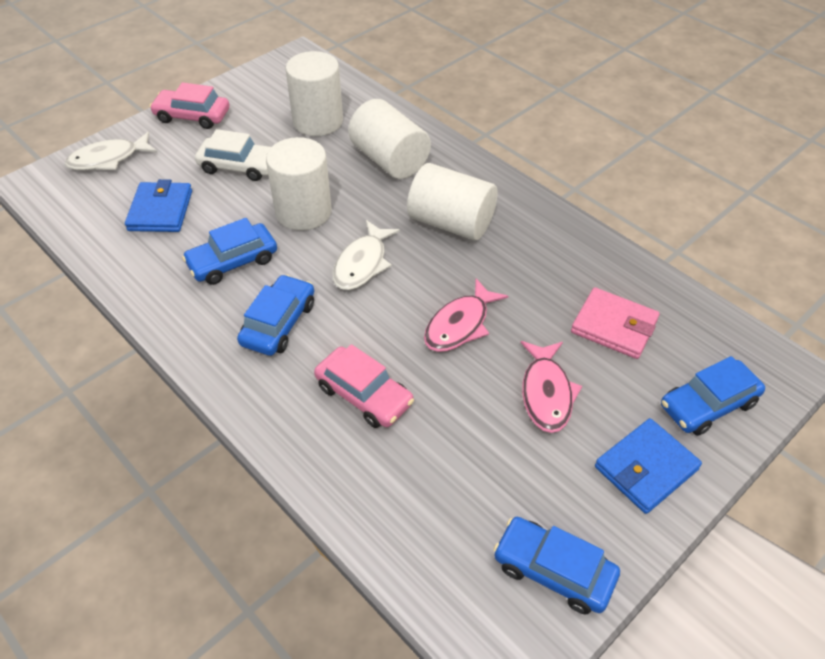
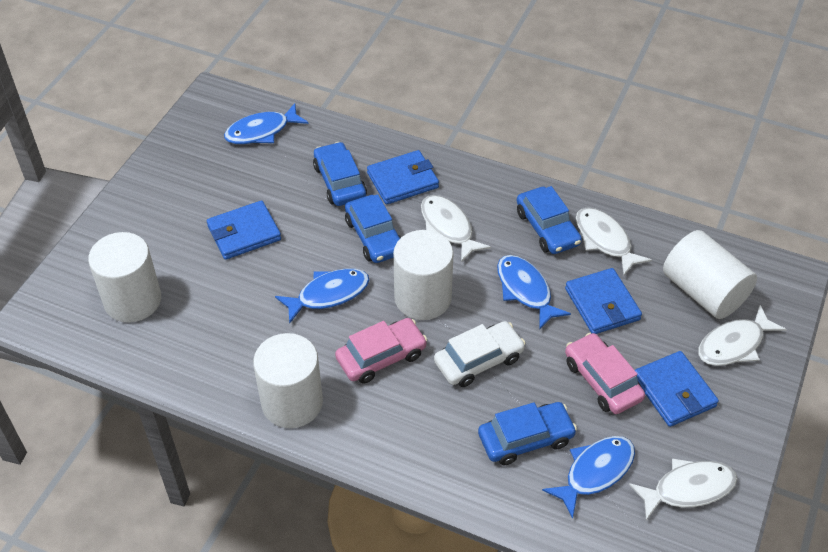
blue fish: 0 -> 4
blue wallet: 2 -> 4
pink fish: 2 -> 0
pink wallet: 1 -> 0
white fish: 2 -> 4

